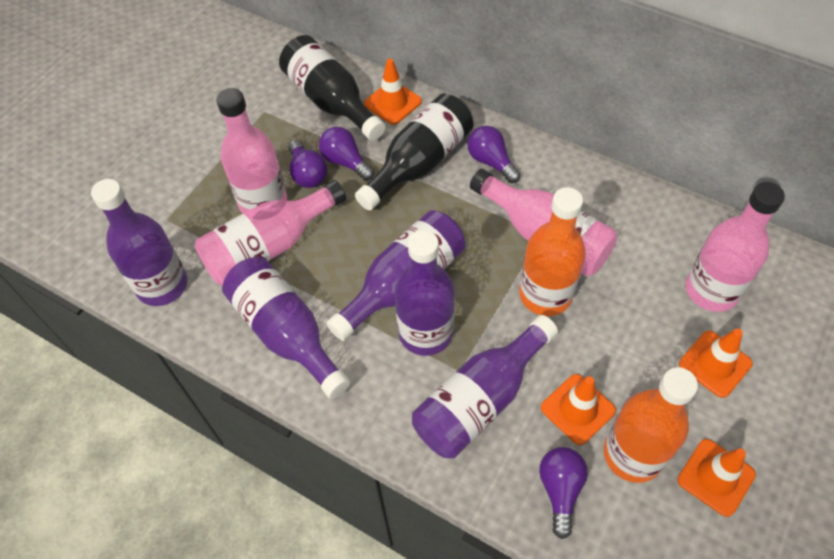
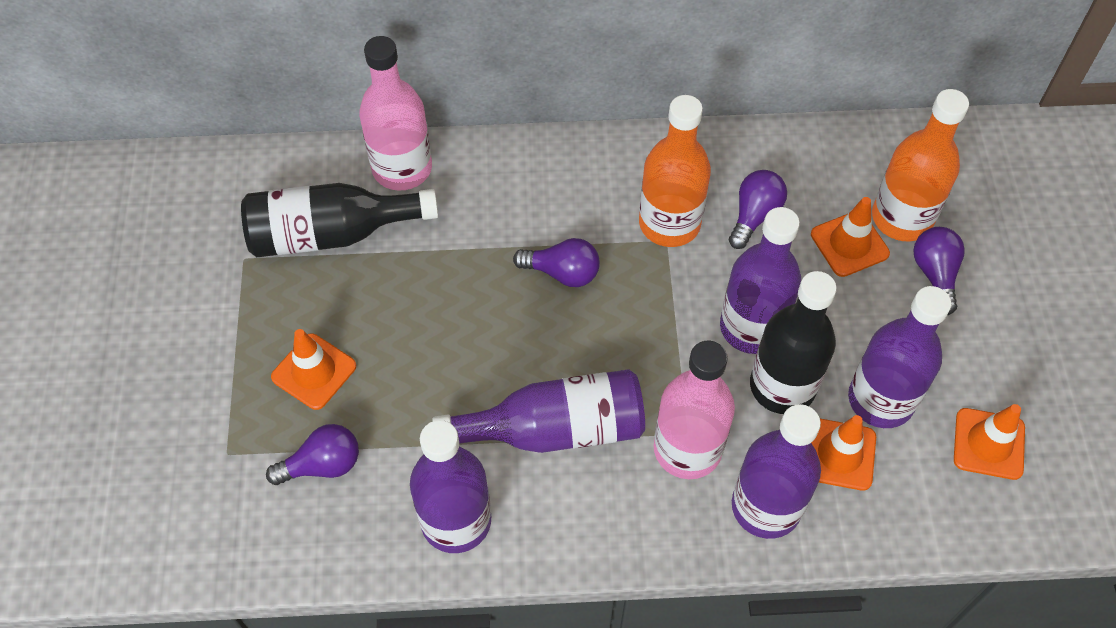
pink bottle: 4 -> 2

